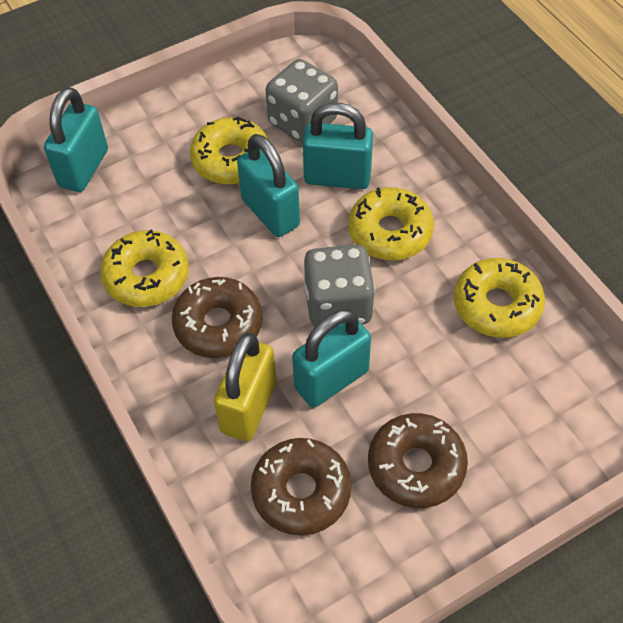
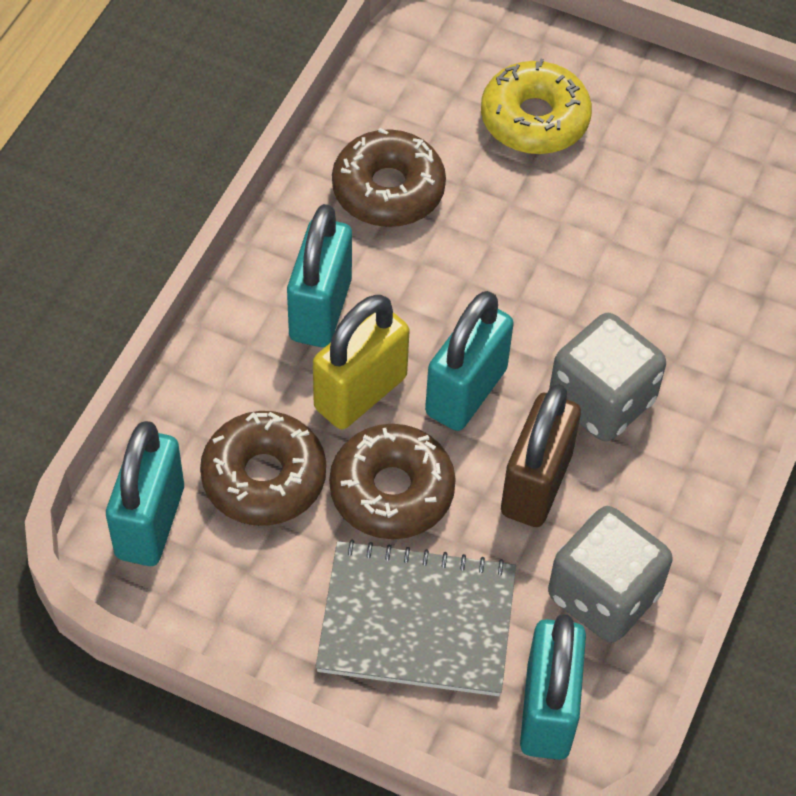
brown padlock: 0 -> 1
grey notebook: 0 -> 1
yellow donut: 4 -> 1

